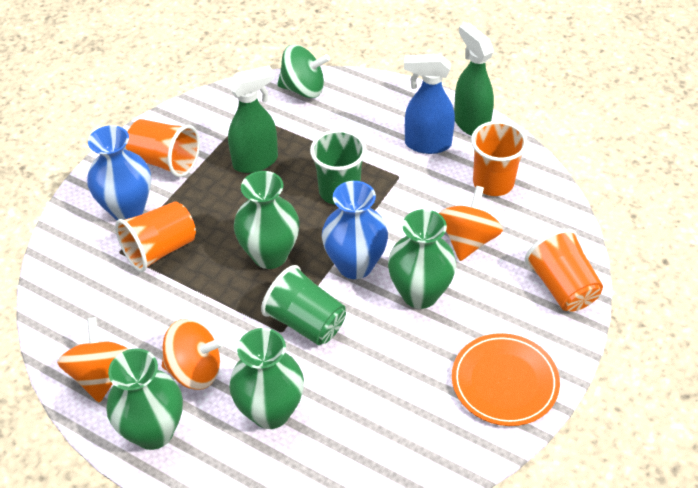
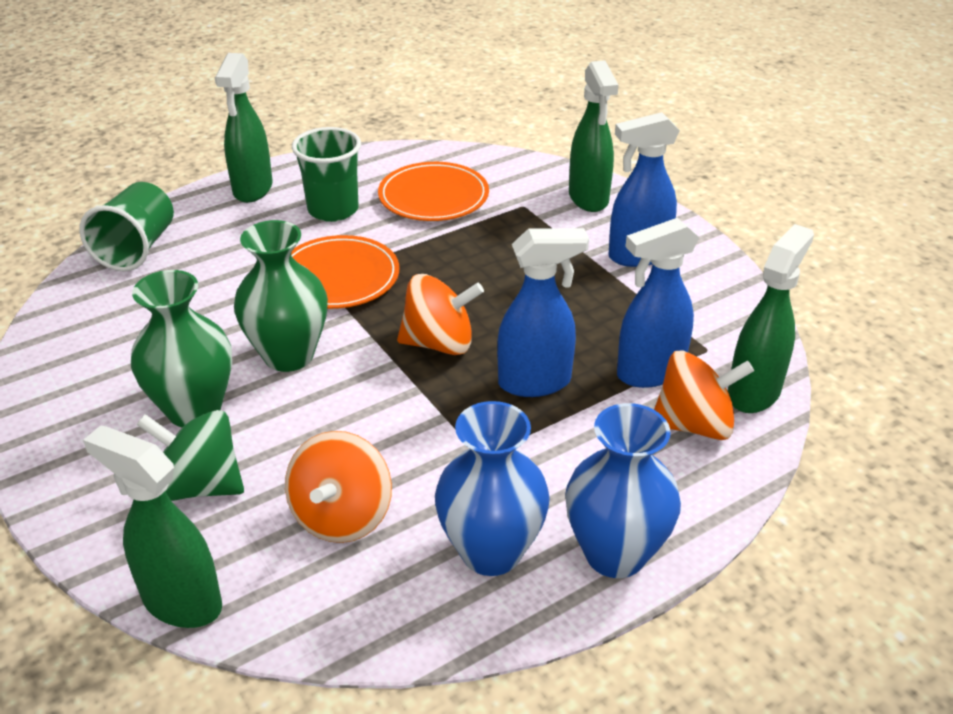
blue spray bottle: 1 -> 3
green spray bottle: 2 -> 4
green vase: 4 -> 2
orange cup: 4 -> 0
orange plate: 1 -> 2

